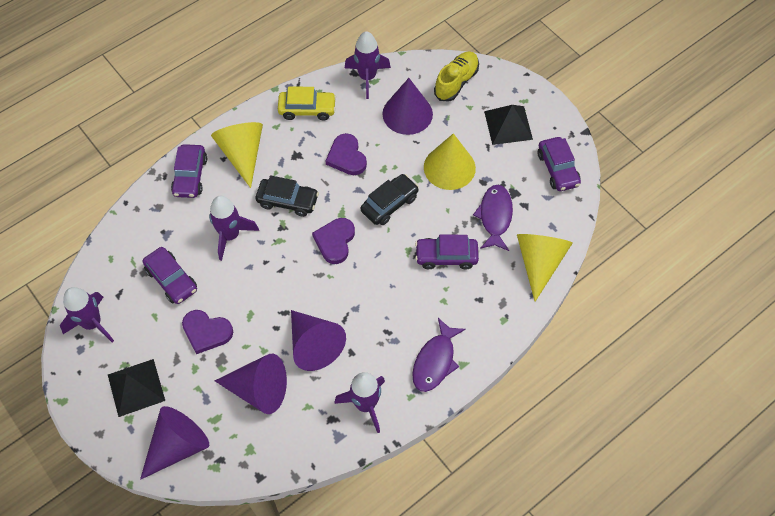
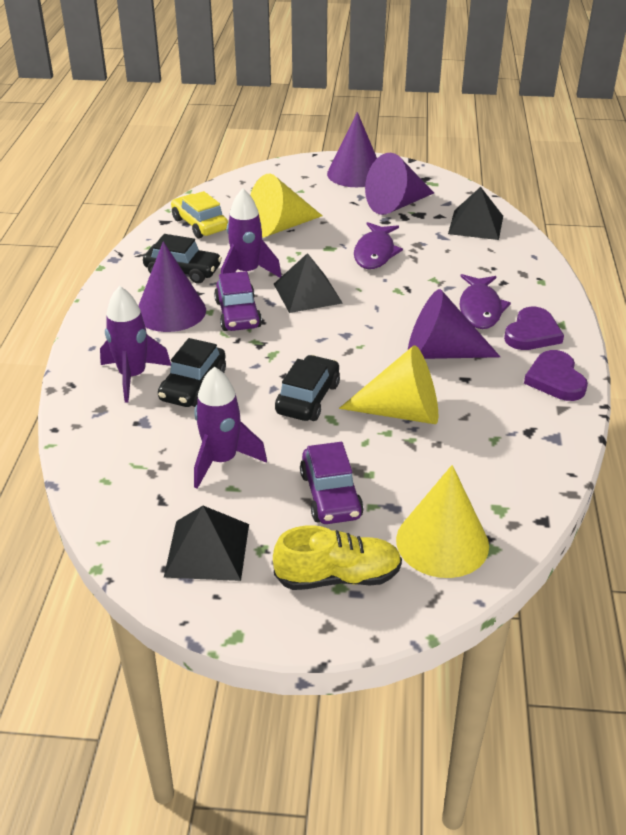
black car: 2 -> 3
black pyramid: 2 -> 3
purple car: 4 -> 2
purple heart: 3 -> 2
purple rocket: 4 -> 3

